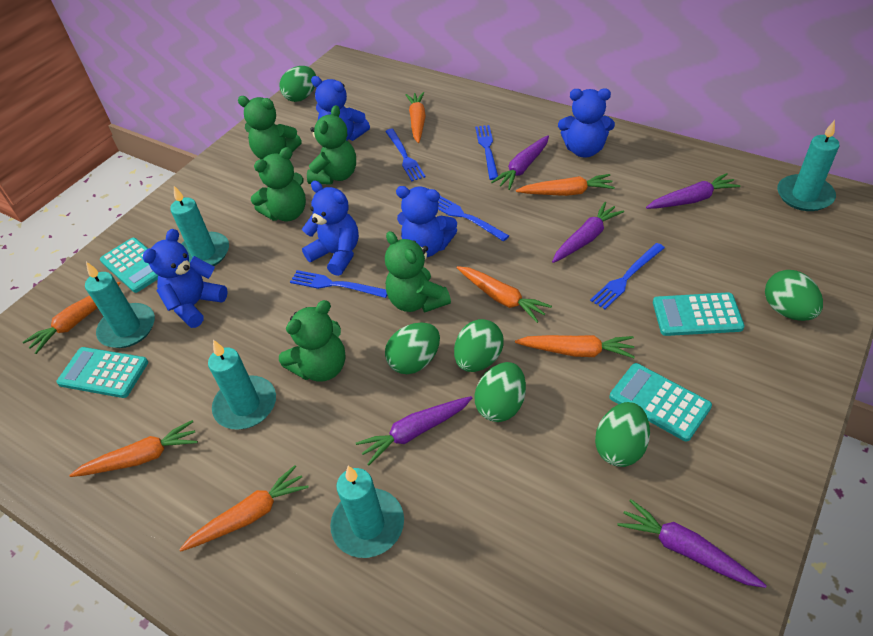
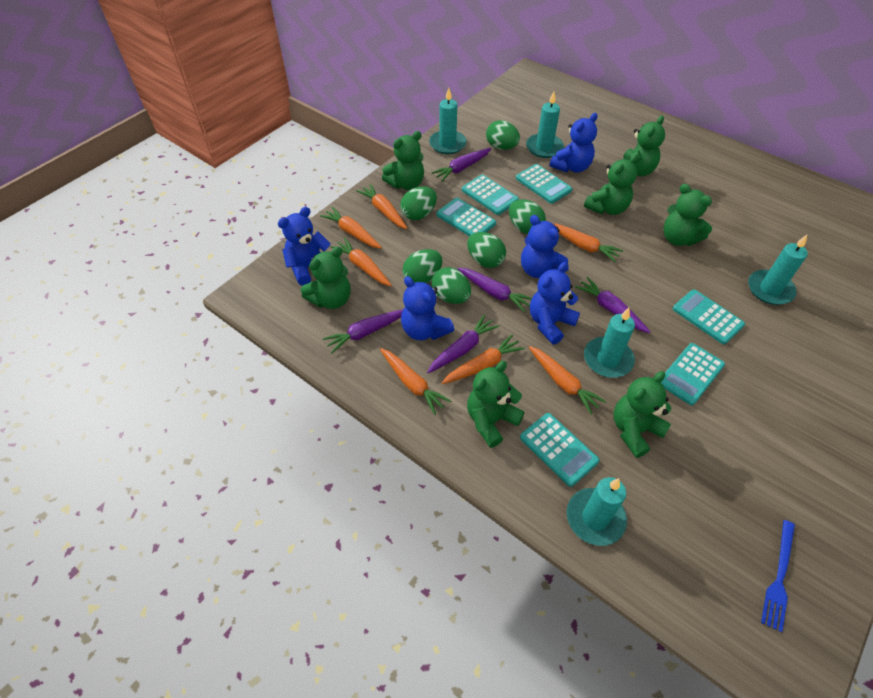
blue fork: 5 -> 1
green teddy bear: 5 -> 7
turquoise calculator: 4 -> 6

